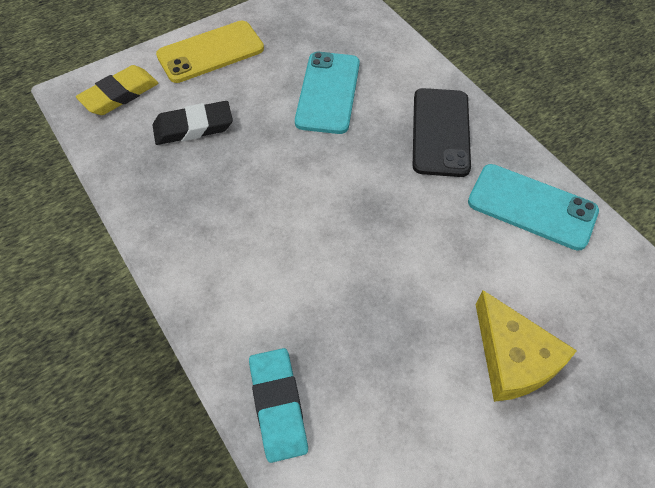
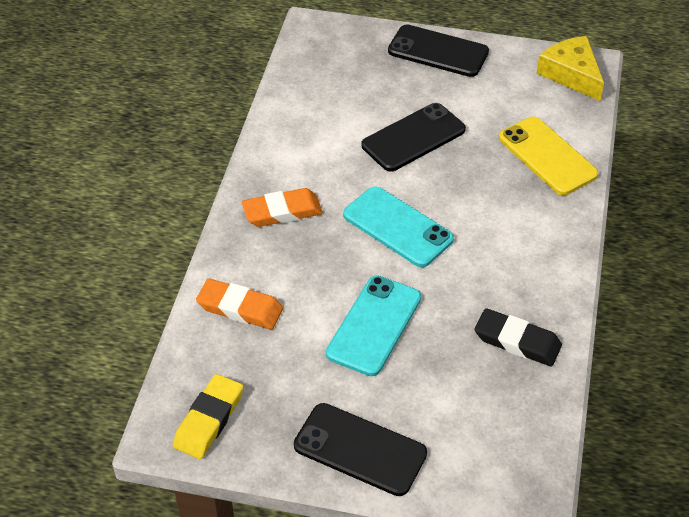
black phone: 1 -> 3
orange eraser: 0 -> 2
turquoise eraser: 1 -> 0

